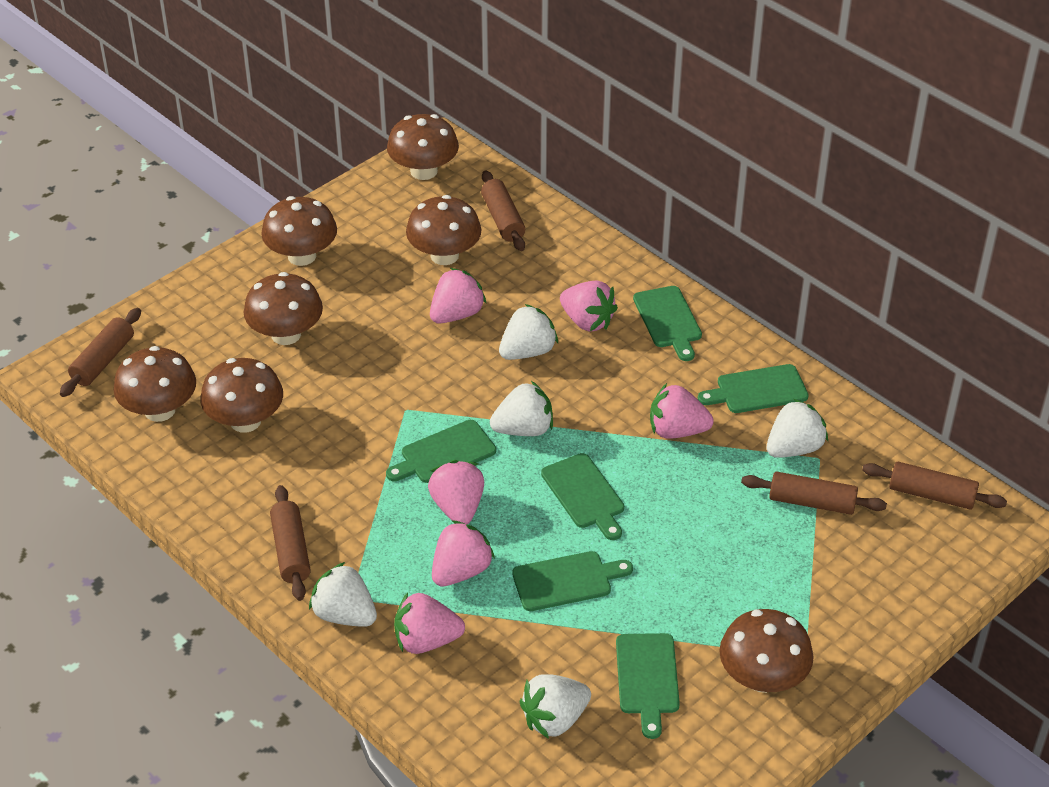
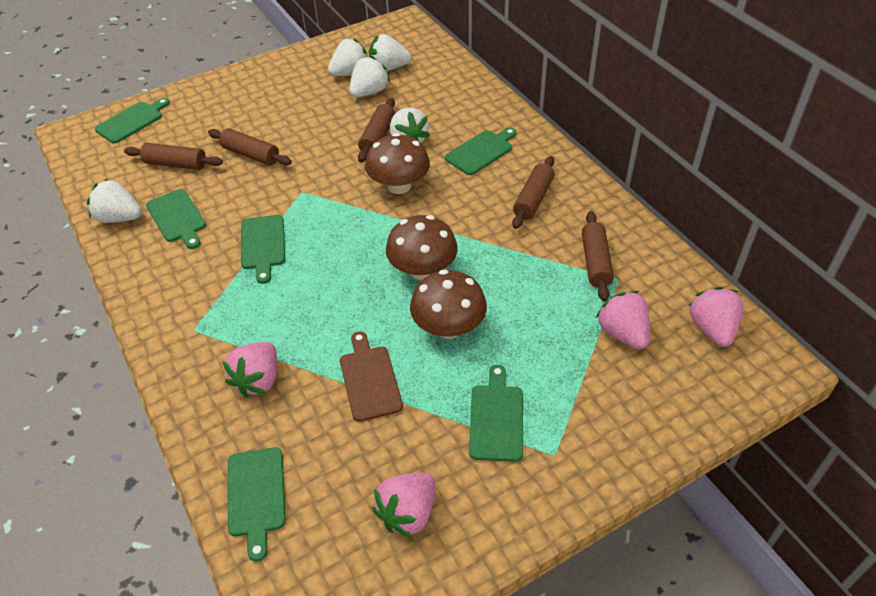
brown cutting board: 0 -> 1
brown mushroom: 7 -> 3
pink strawberry: 6 -> 4

